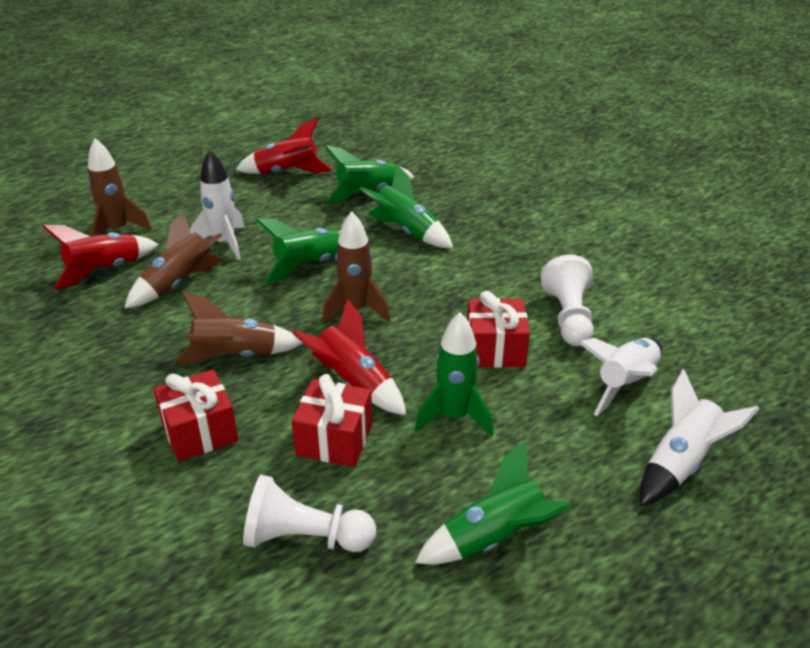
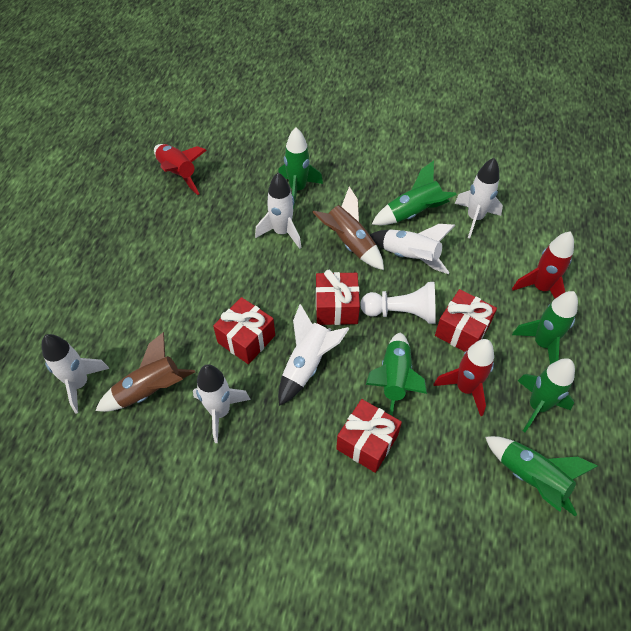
brown rocket: 4 -> 2
green rocket: 5 -> 6
red gift: 3 -> 4
white pawn: 2 -> 1
white rocket: 3 -> 6

